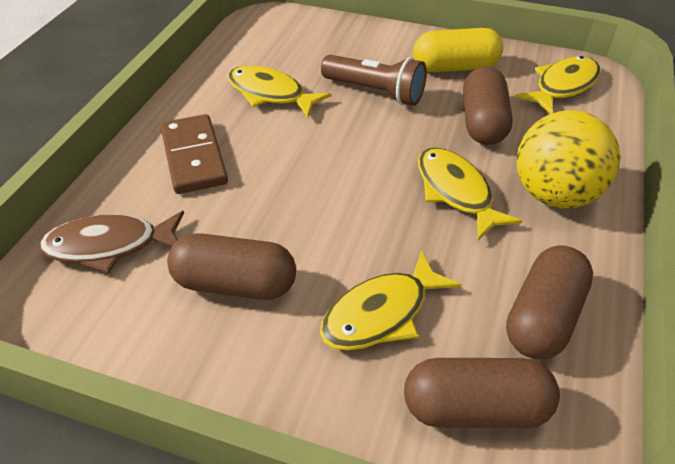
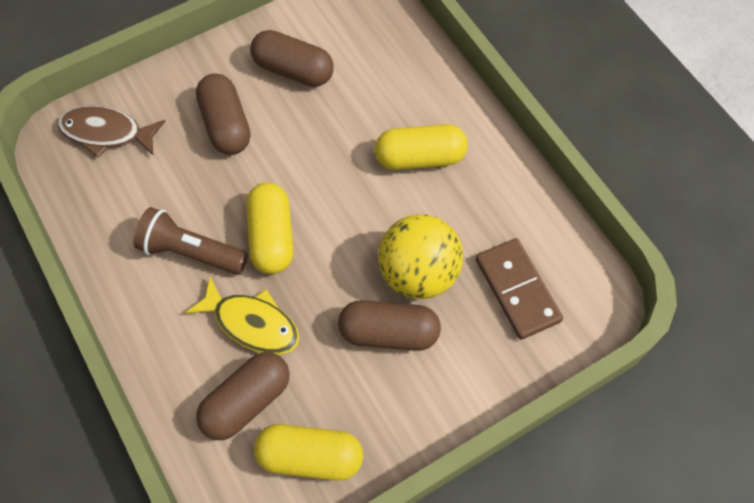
yellow capsule: 1 -> 3
yellow fish: 4 -> 1

